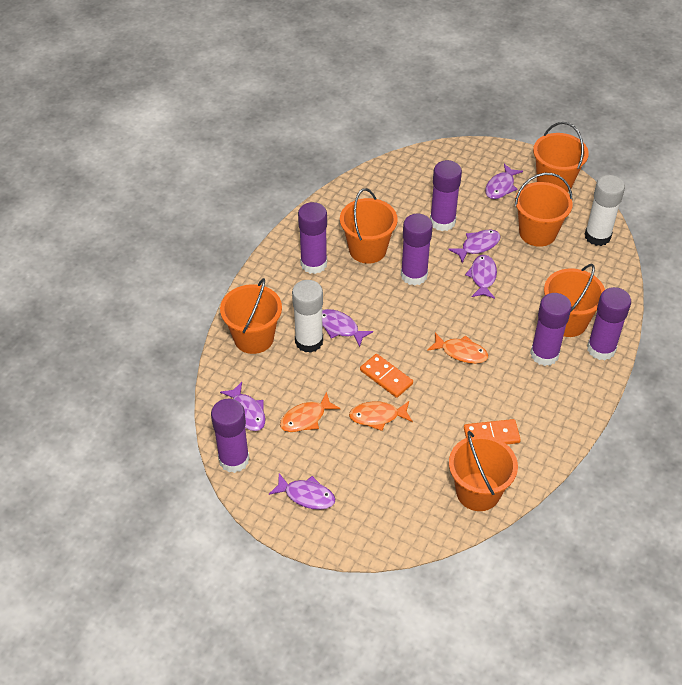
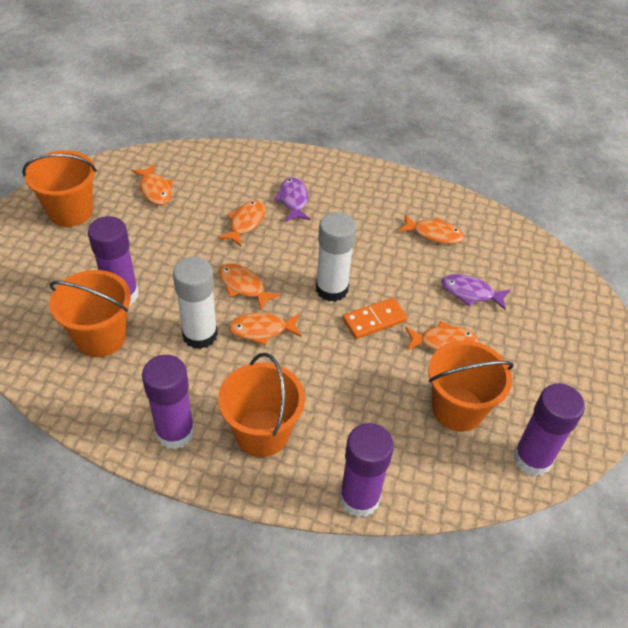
orange bucket: 6 -> 4
orange domino: 2 -> 1
orange fish: 3 -> 6
purple fish: 6 -> 2
purple glue stick: 6 -> 4

